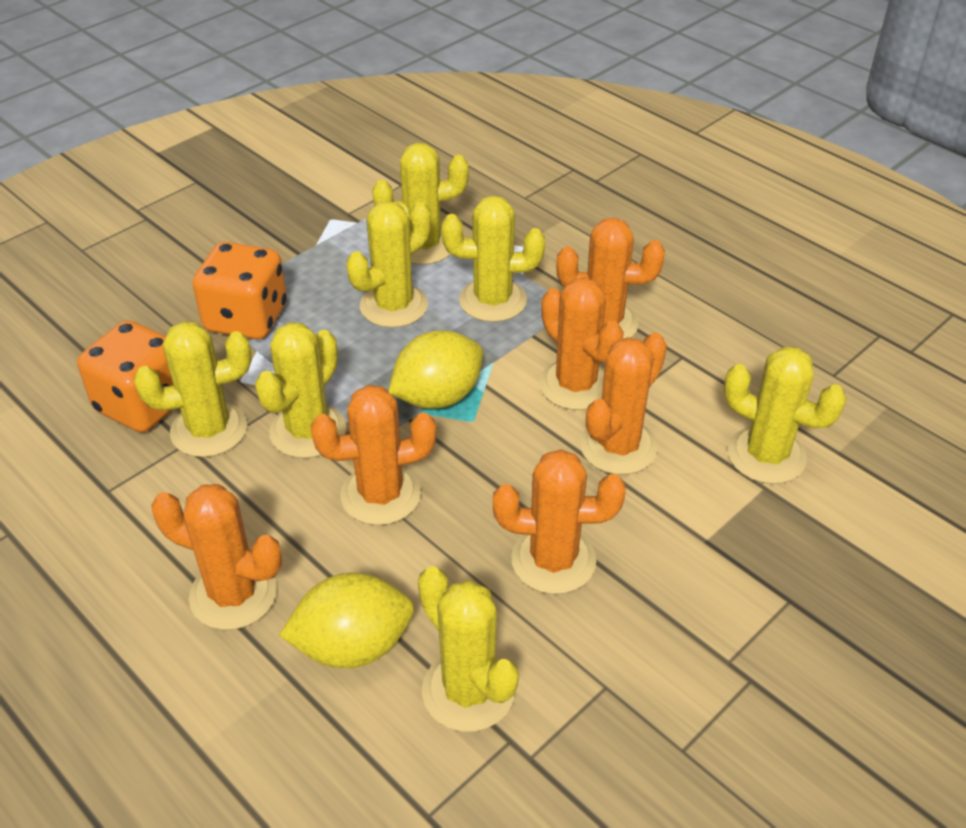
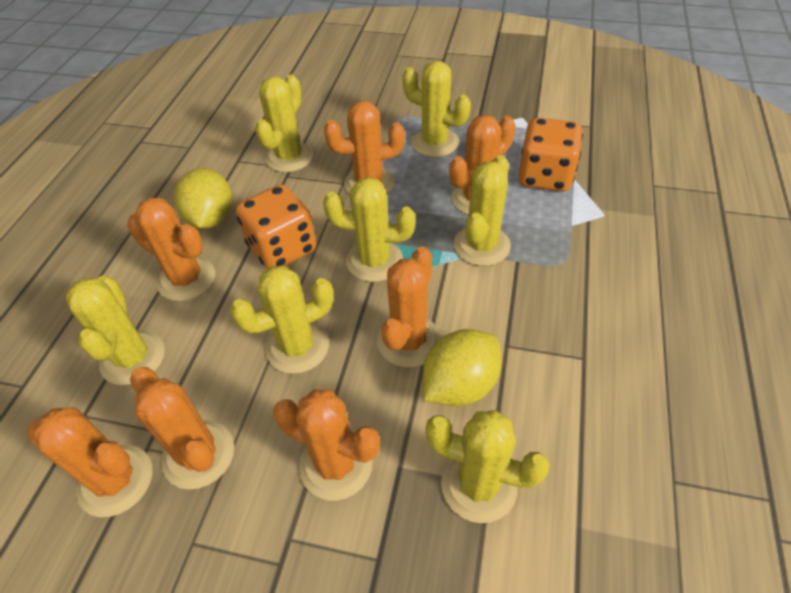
orange cactus: 6 -> 7

